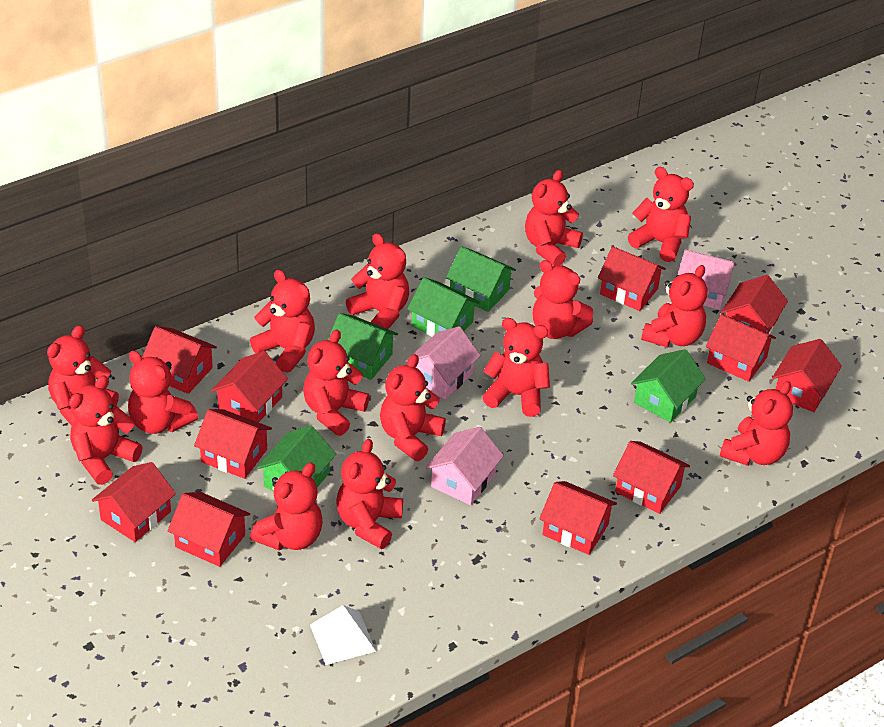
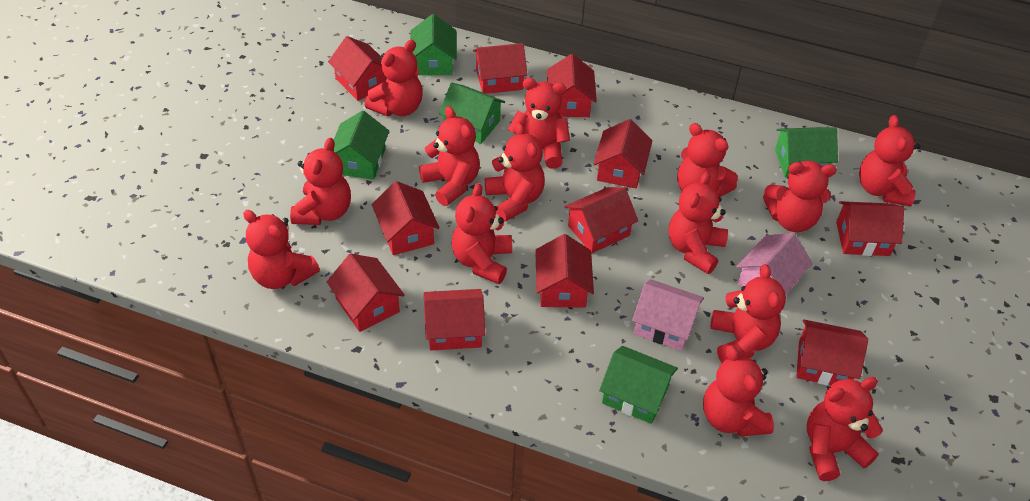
pink house: 3 -> 2
red teddy bear: 15 -> 14
white pyramid: 1 -> 0

